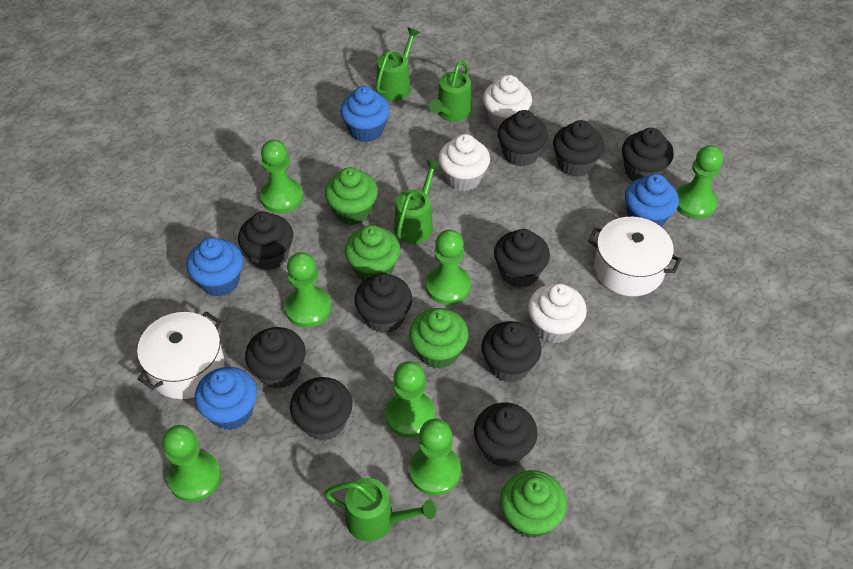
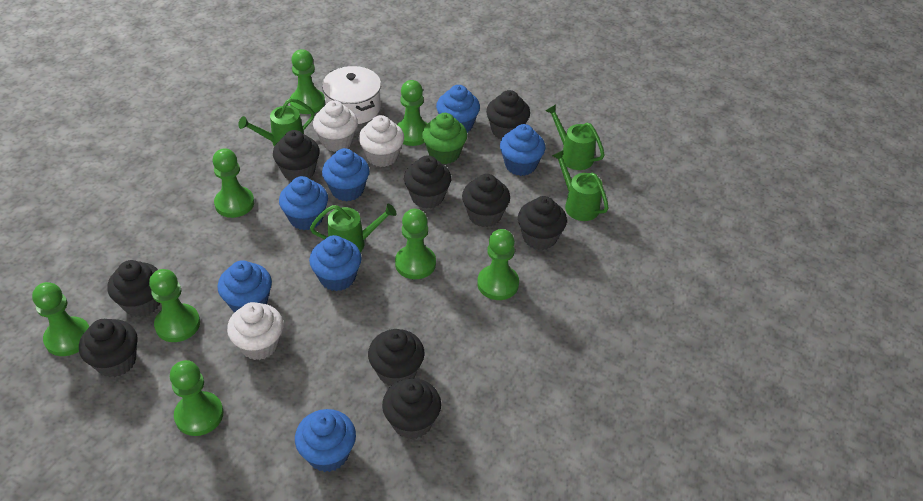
black cupcake: 10 -> 9
blue cupcake: 4 -> 7
green cupcake: 4 -> 1
green pawn: 7 -> 8
white pot: 2 -> 1

